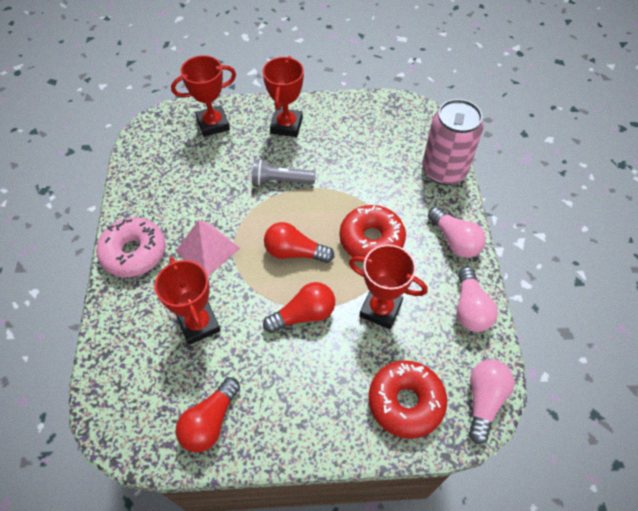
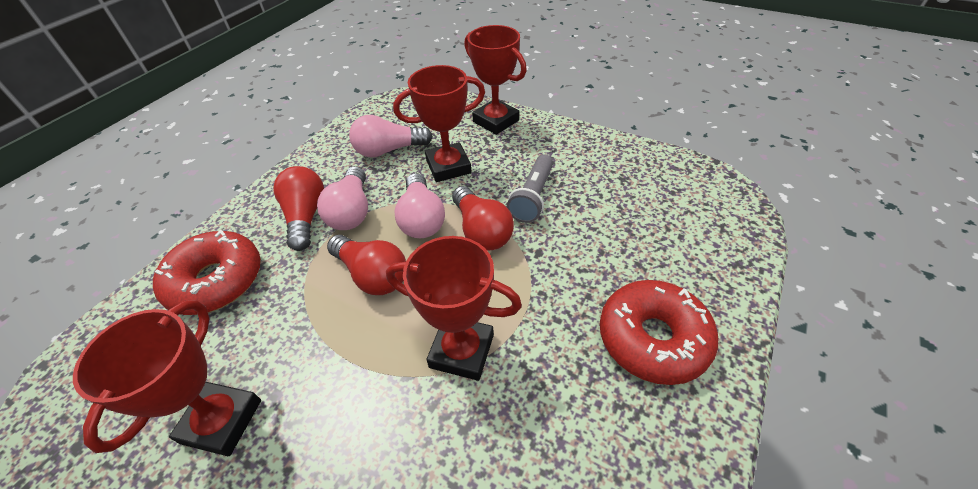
pink can: 1 -> 0
pink donut: 1 -> 0
pink pyramid: 1 -> 0

